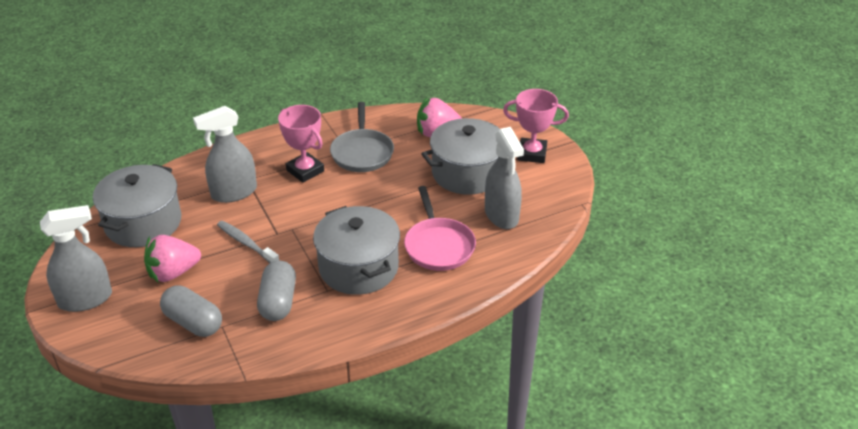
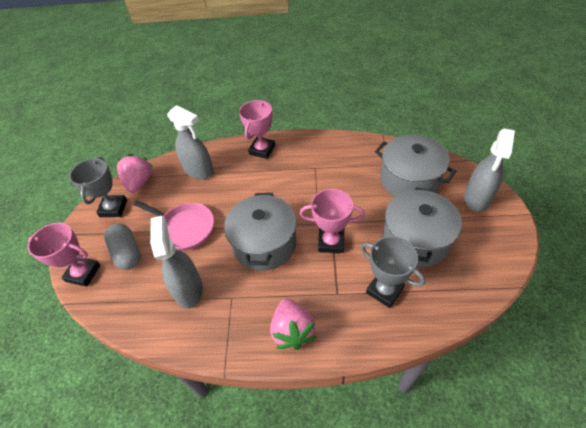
grey capsule: 2 -> 1
grey pan: 1 -> 0
grey toothbrush: 1 -> 0
grey trophy: 0 -> 2
pink trophy: 2 -> 3

